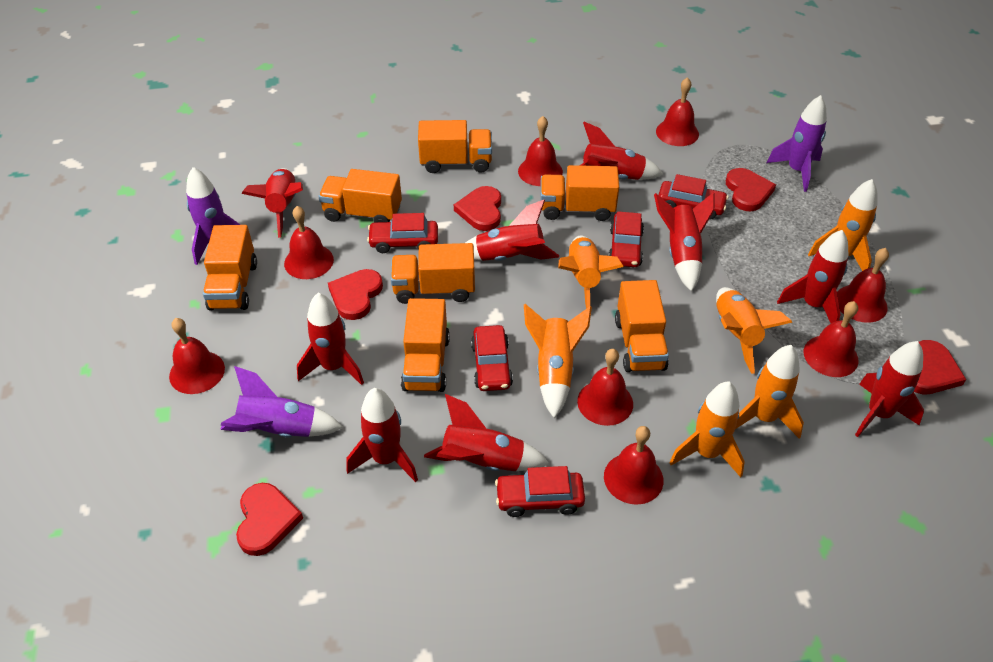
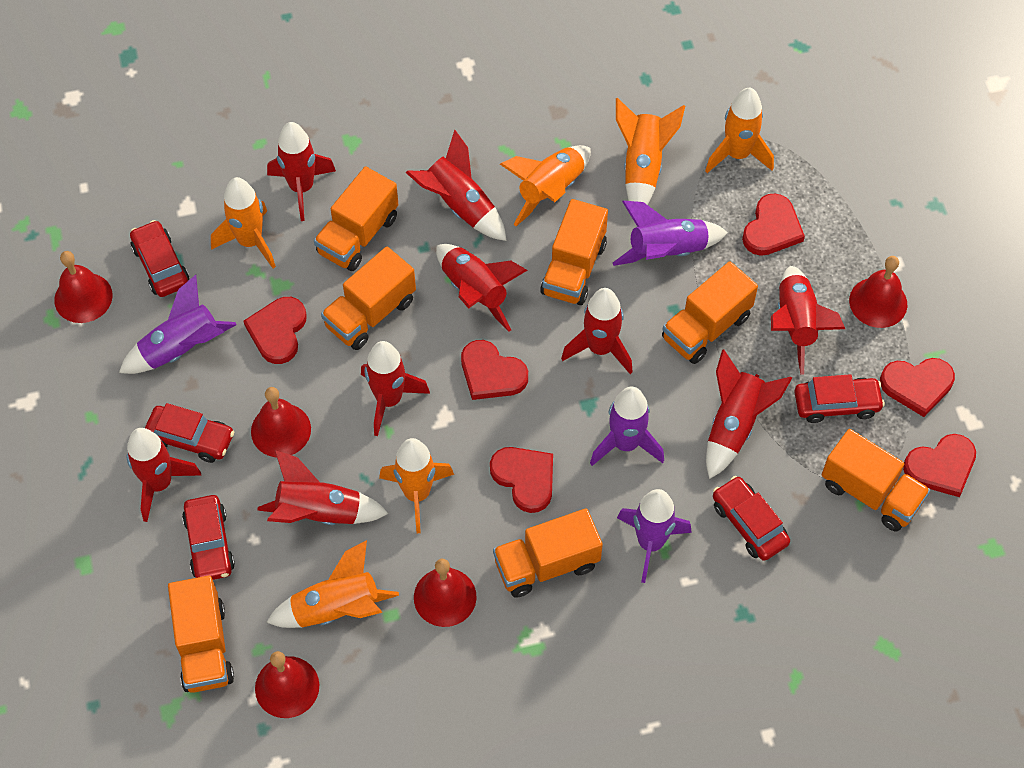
purple rocket: 3 -> 4
red bell: 8 -> 5
red heart: 5 -> 6

